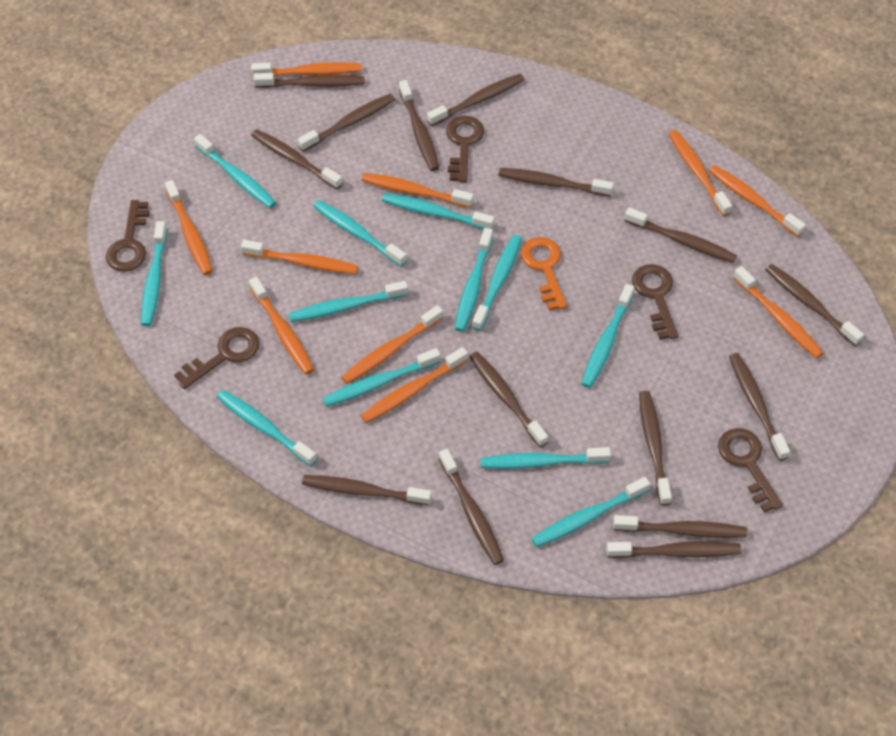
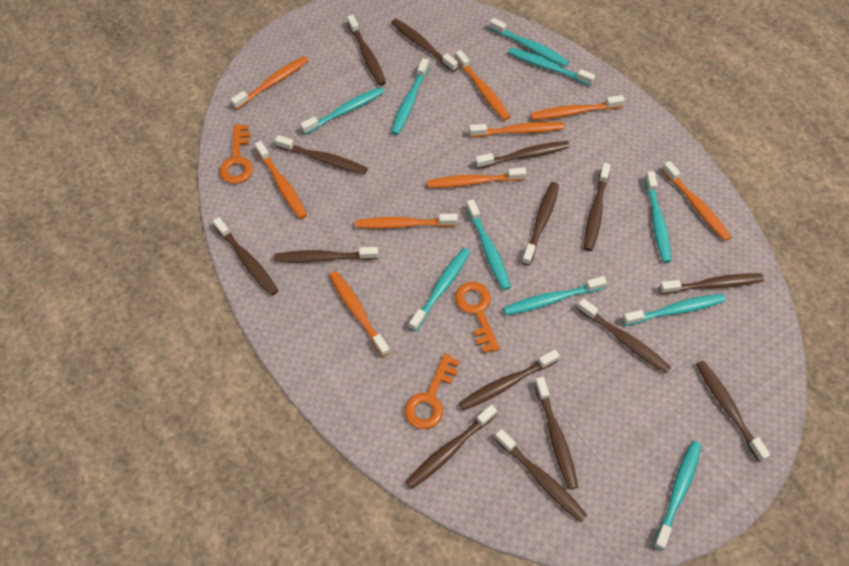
brown key: 5 -> 0
orange key: 1 -> 3
orange toothbrush: 10 -> 9
turquoise toothbrush: 12 -> 10

